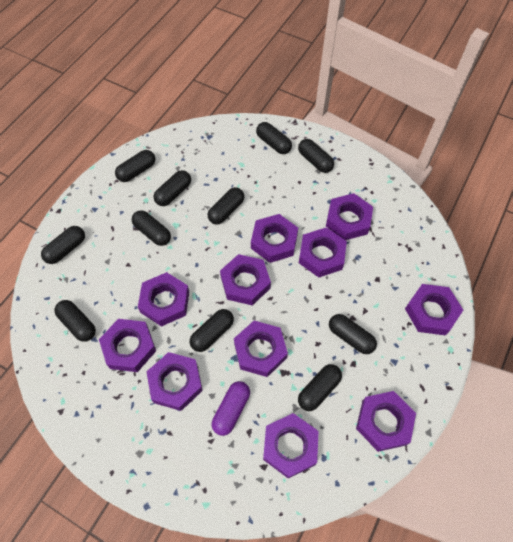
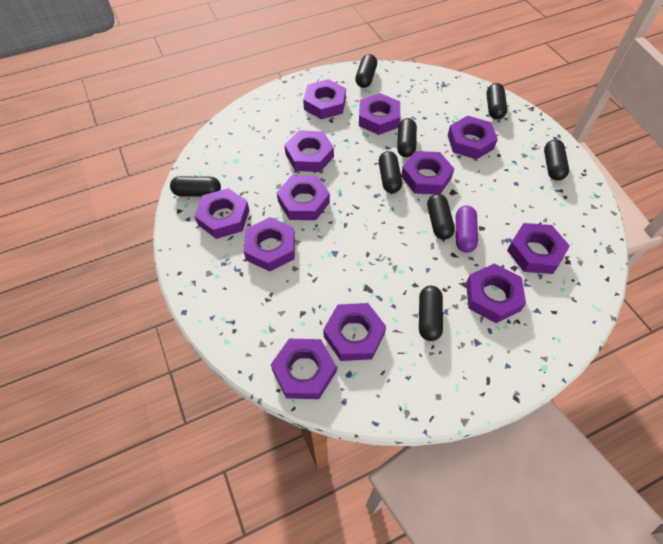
black capsule: 11 -> 8
purple nut: 11 -> 12

